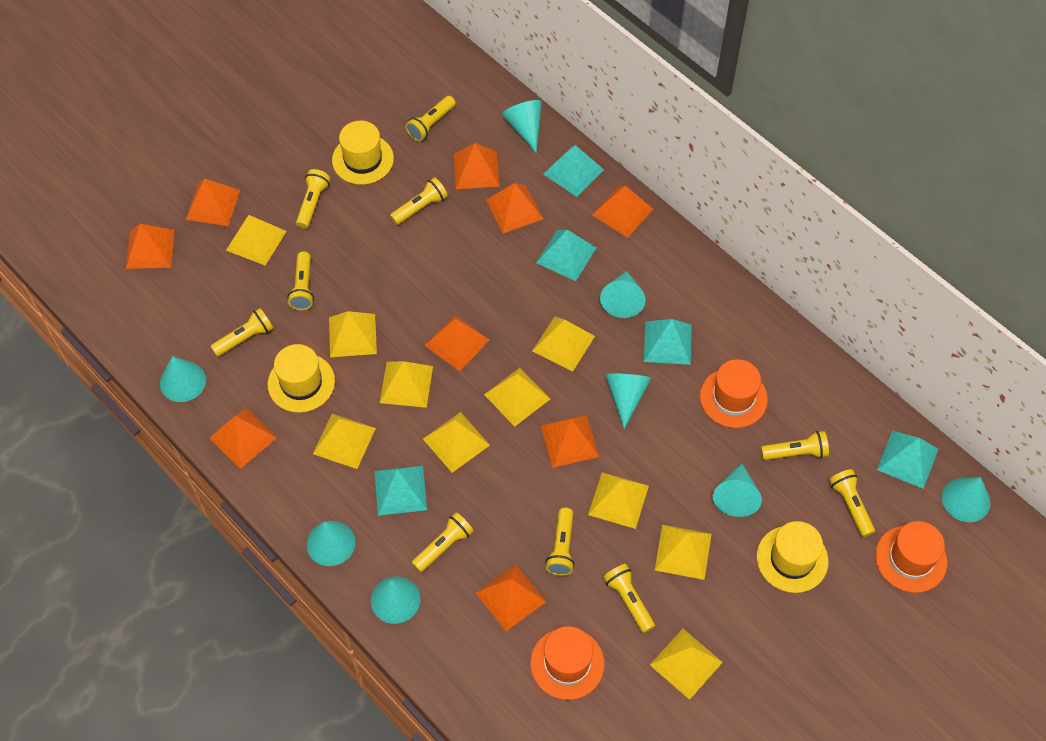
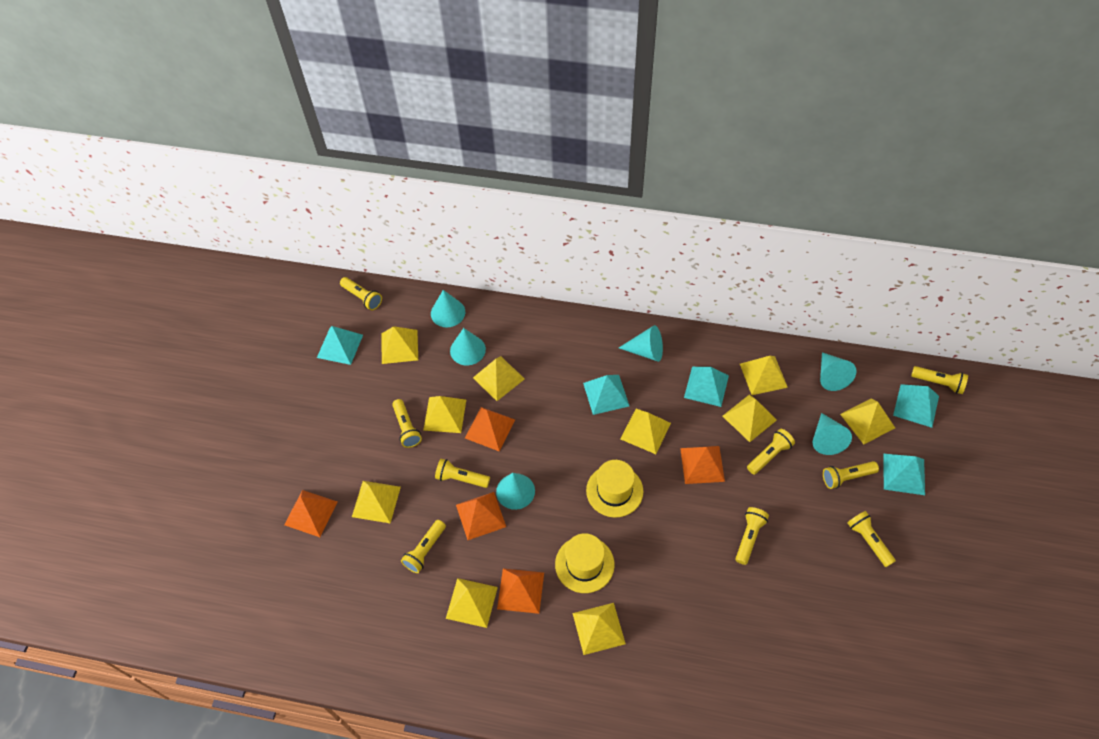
orange hat: 3 -> 0
orange pyramid: 9 -> 5
turquoise cone: 8 -> 6
yellow flashlight: 10 -> 9
yellow hat: 3 -> 2

